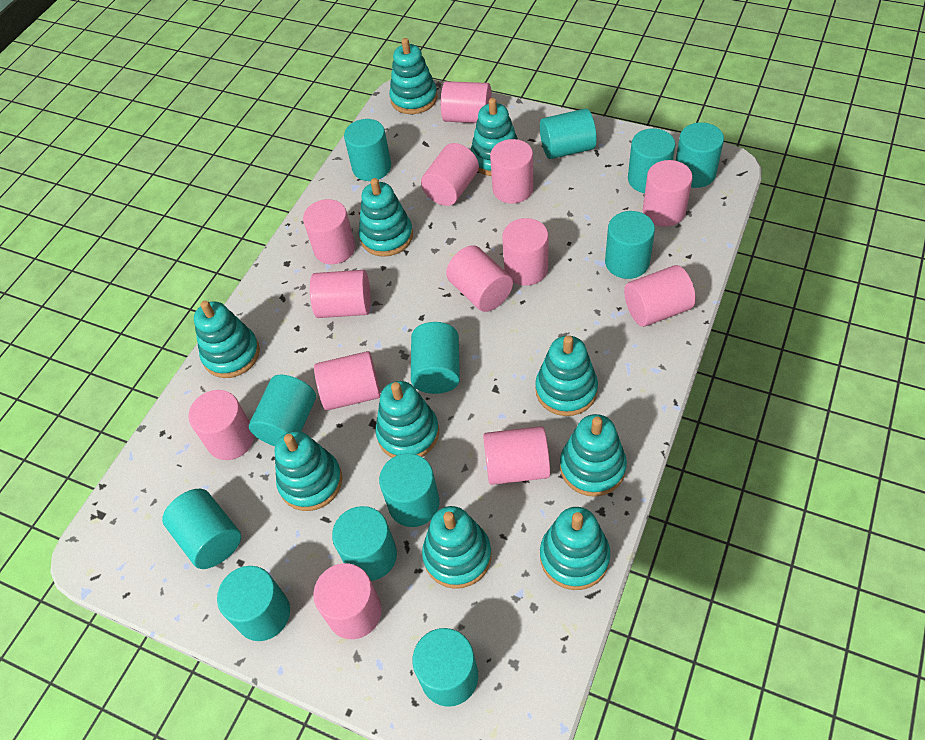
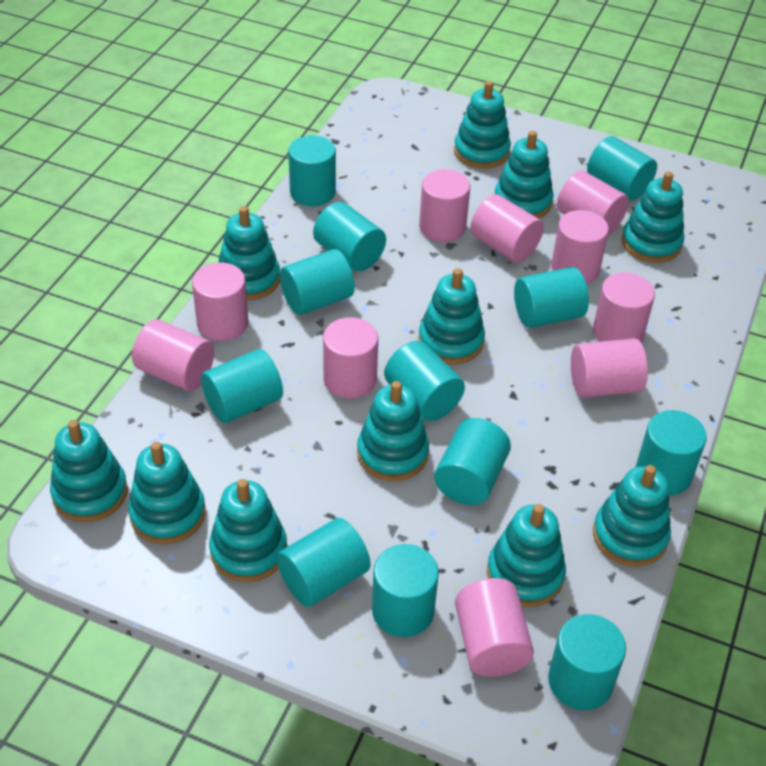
pink cylinder: 13 -> 10
turquoise stacking toy: 10 -> 11

